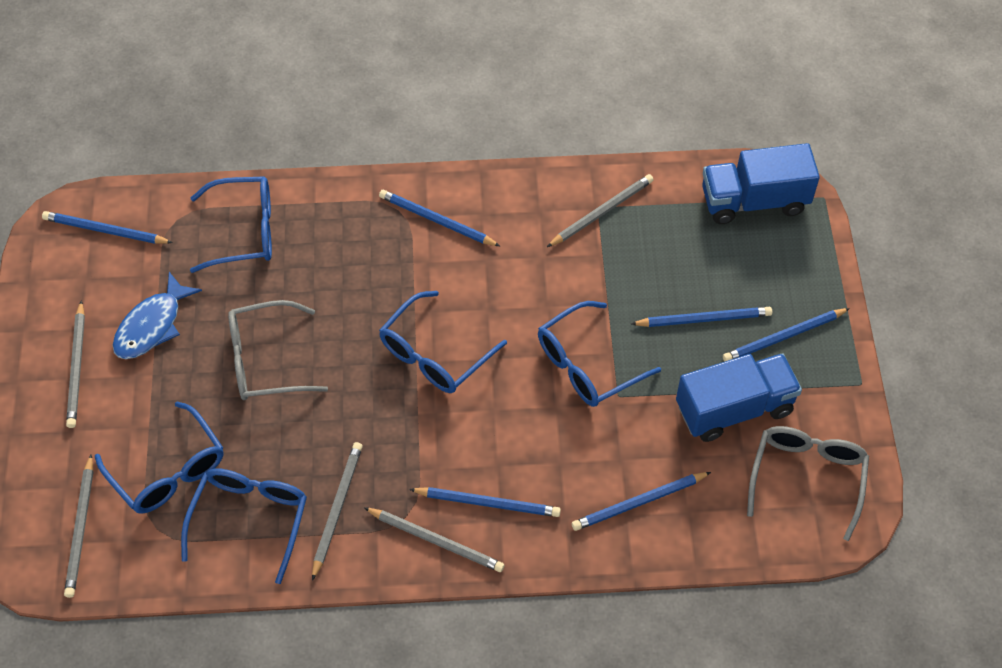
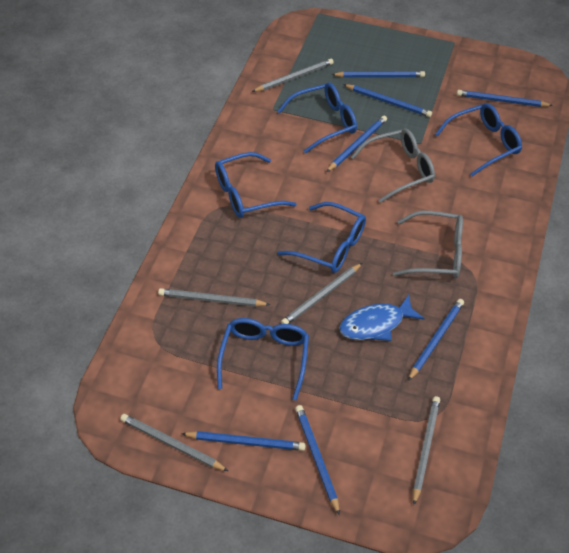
blue pencil: 6 -> 7
blue truck: 2 -> 0

